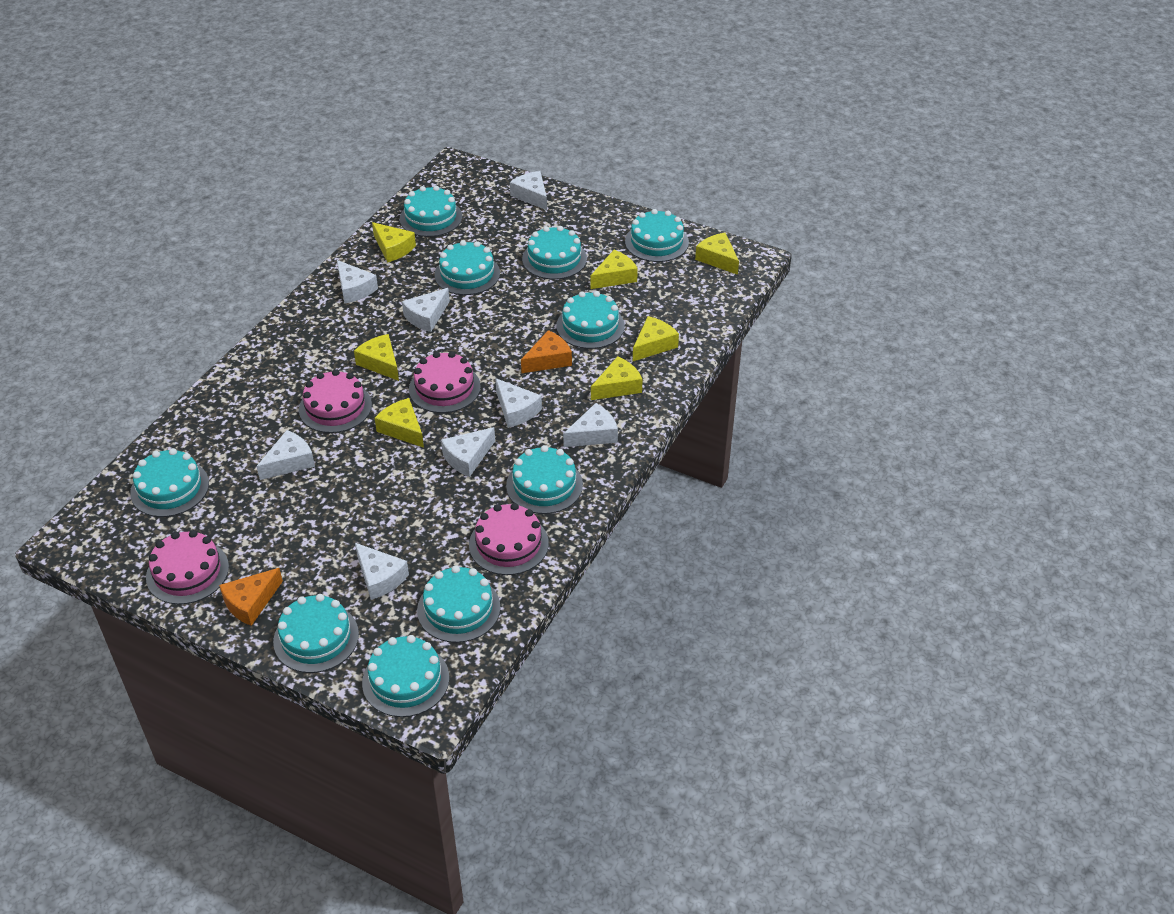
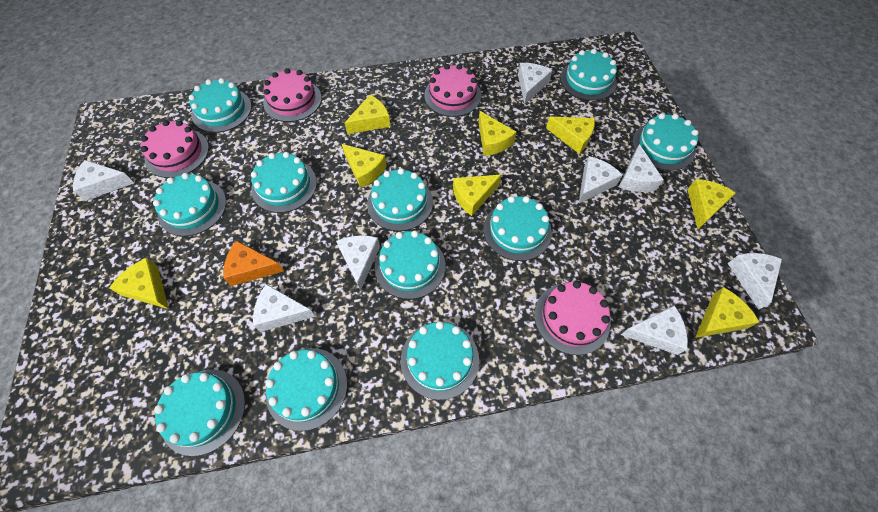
orange cheese: 2 -> 1
turquoise cake: 10 -> 11
yellow cheese: 7 -> 8

